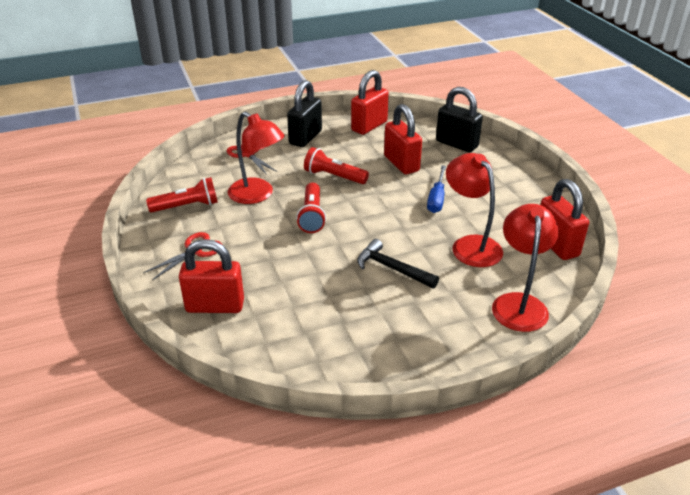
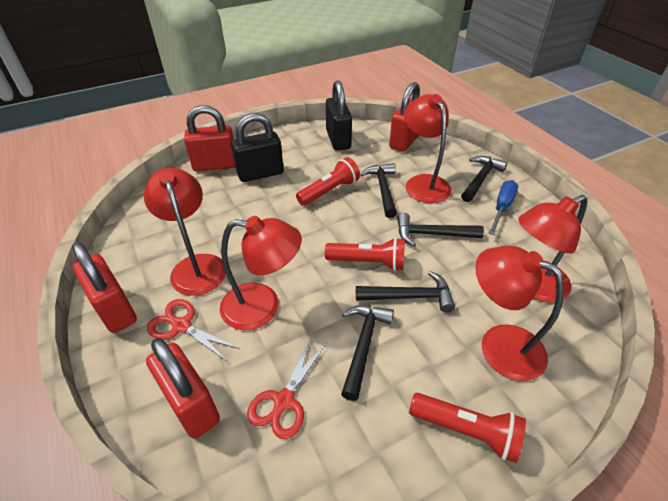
black hammer: 1 -> 5
red lamp: 3 -> 5

